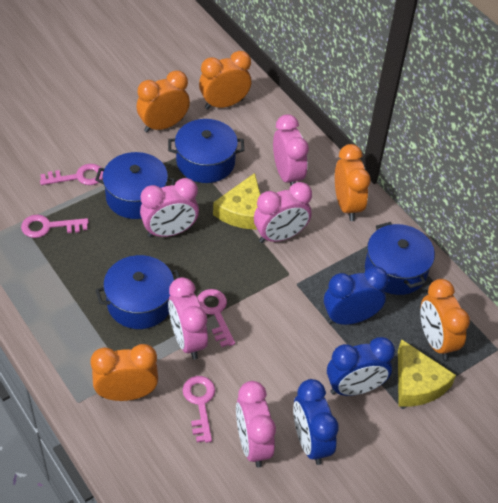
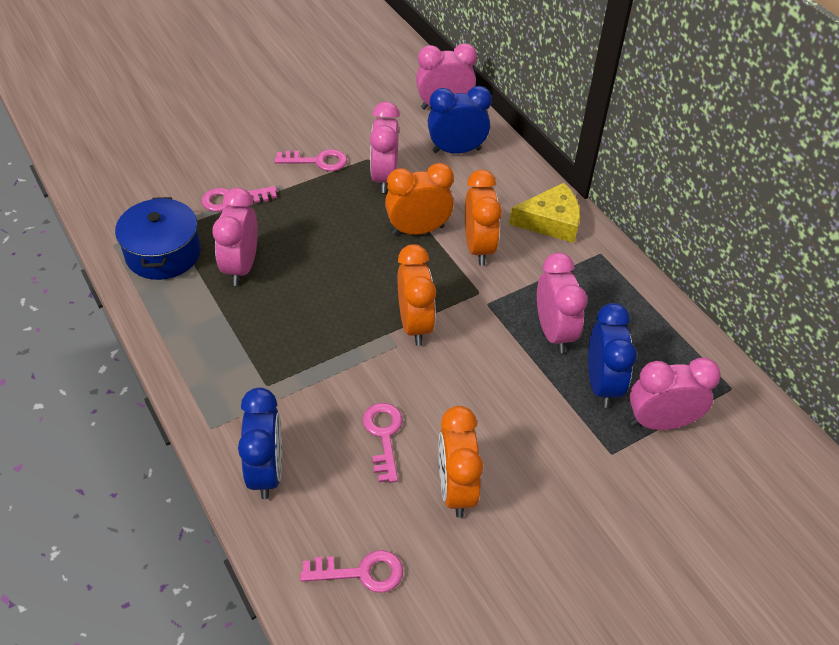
blue pot: 4 -> 1
orange clock: 5 -> 4
yellow cheese: 2 -> 1

